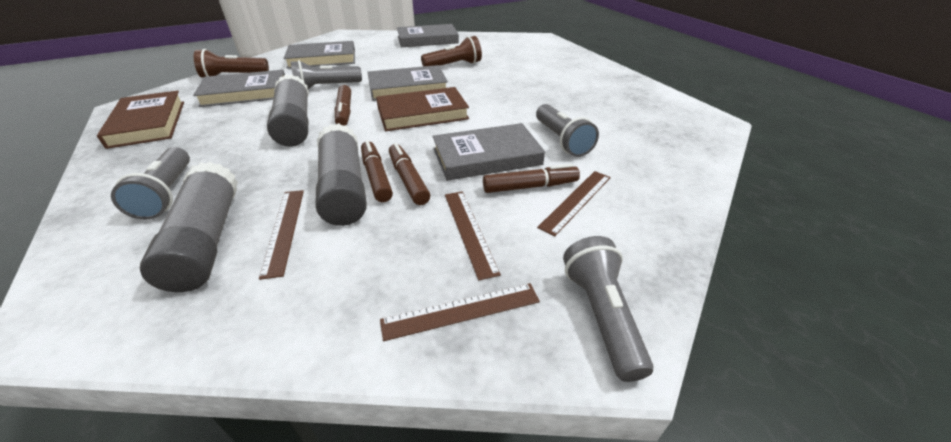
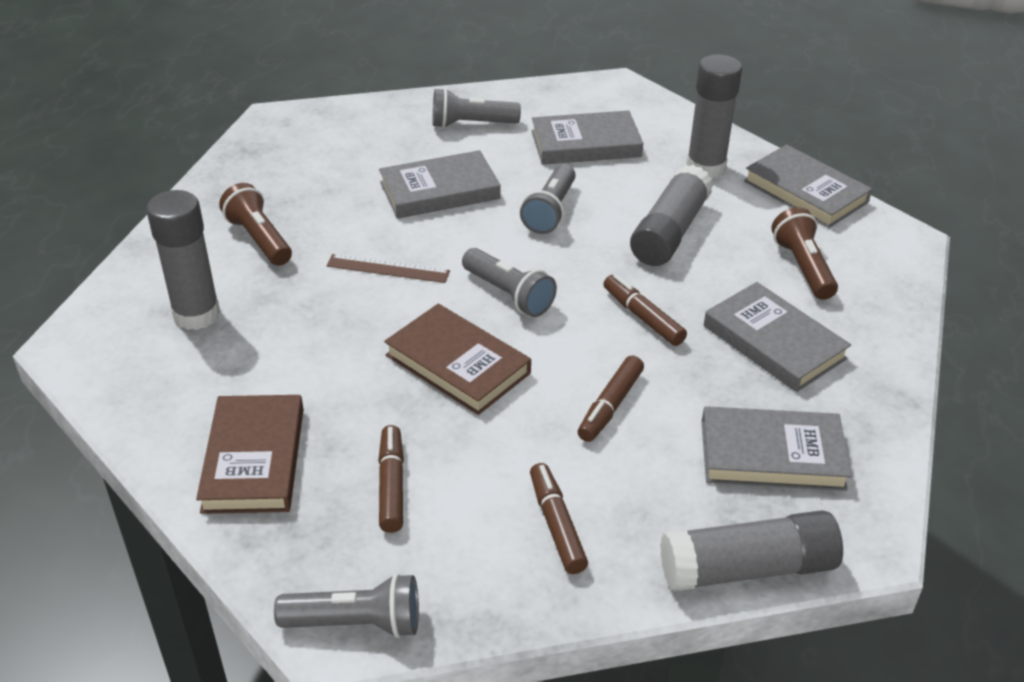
brown ruler: 4 -> 1
grey glue stick: 3 -> 4

